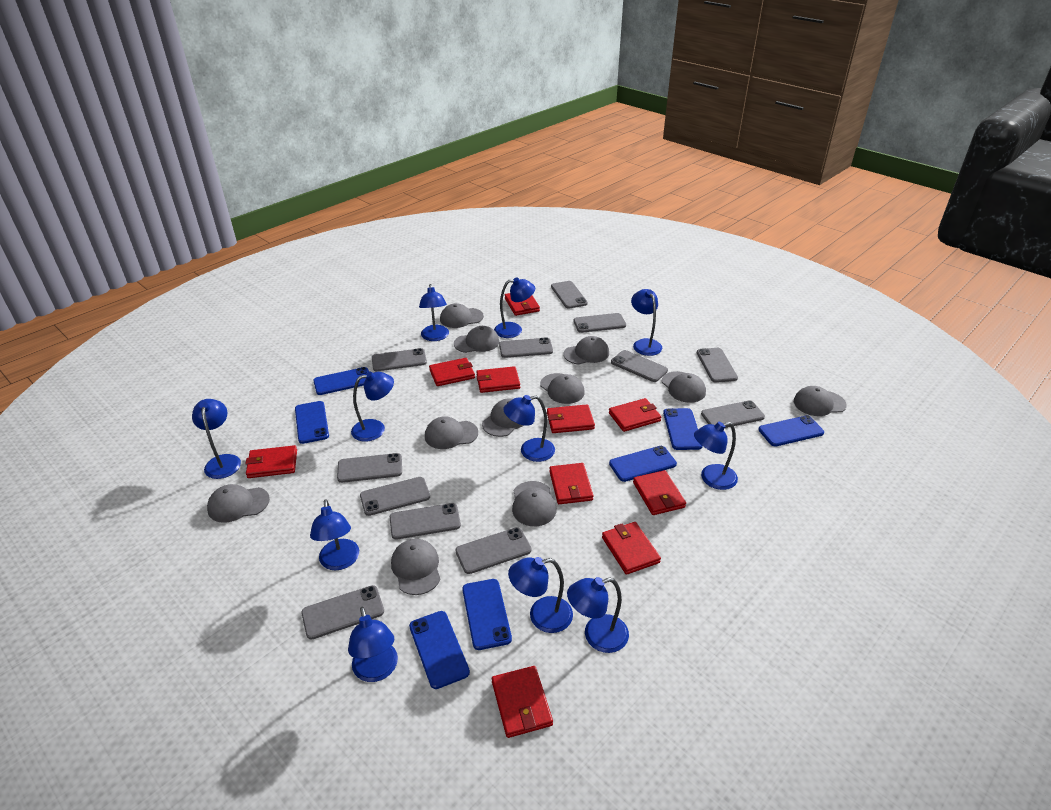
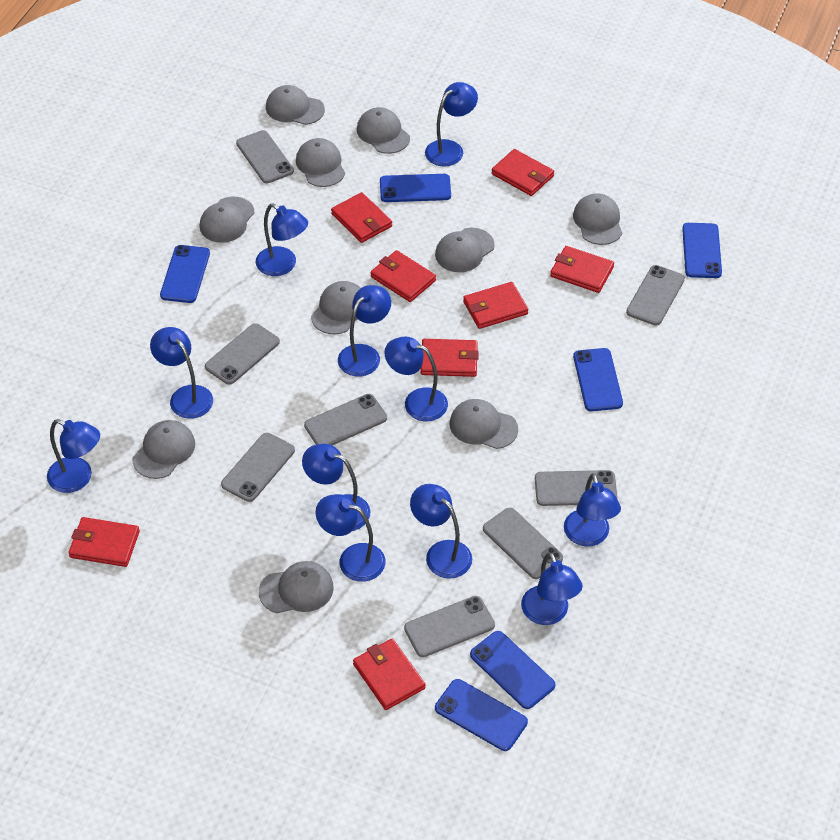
blue phone: 7 -> 6
grey cap: 11 -> 10
grey phone: 12 -> 8
red wallet: 10 -> 8

